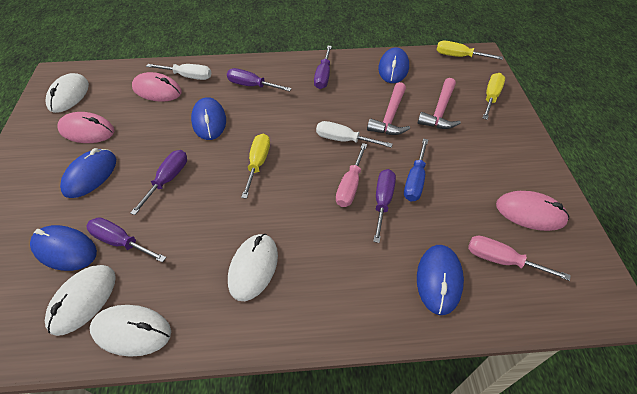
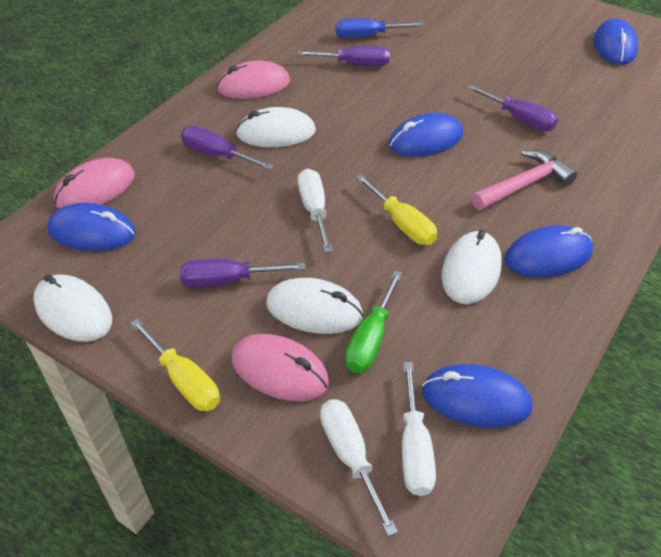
green screwdriver: 0 -> 1
pink hammer: 2 -> 1
pink screwdriver: 2 -> 0
purple screwdriver: 5 -> 4
white screwdriver: 2 -> 3
yellow screwdriver: 3 -> 2

